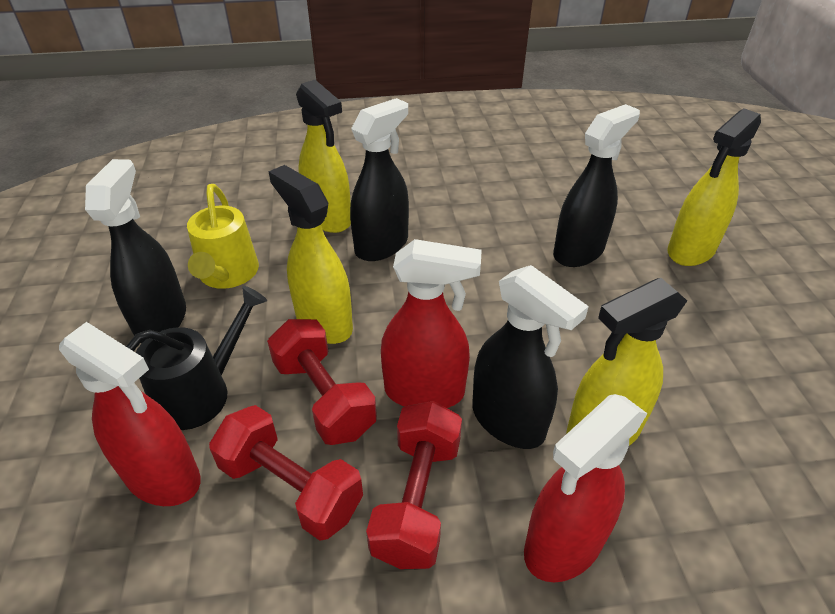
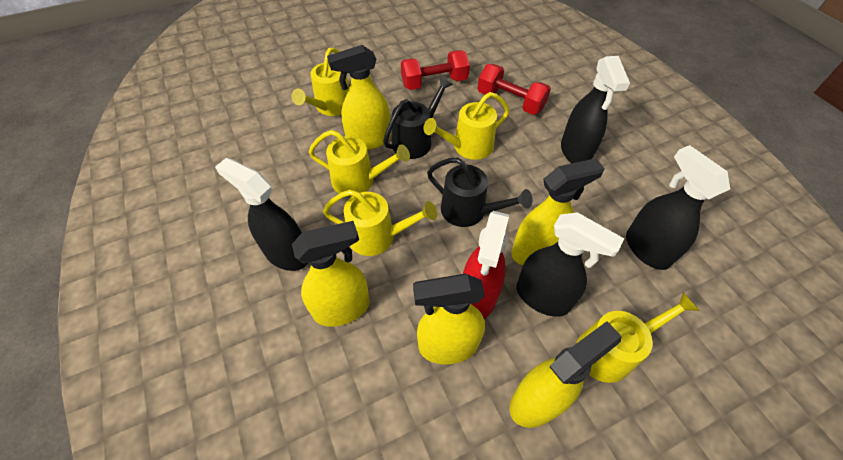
black watering can: 1 -> 2
red dumbbell: 3 -> 2
red spray bottle: 3 -> 1
yellow spray bottle: 4 -> 5
yellow watering can: 1 -> 5

